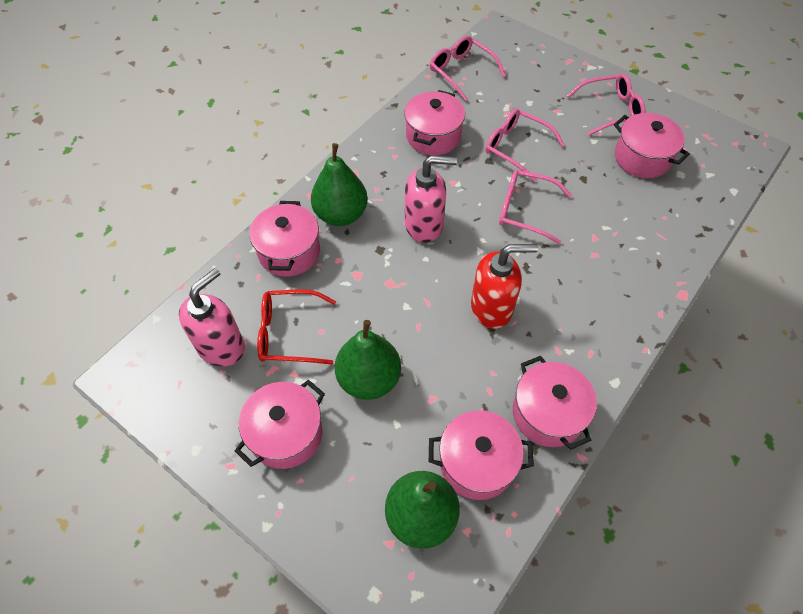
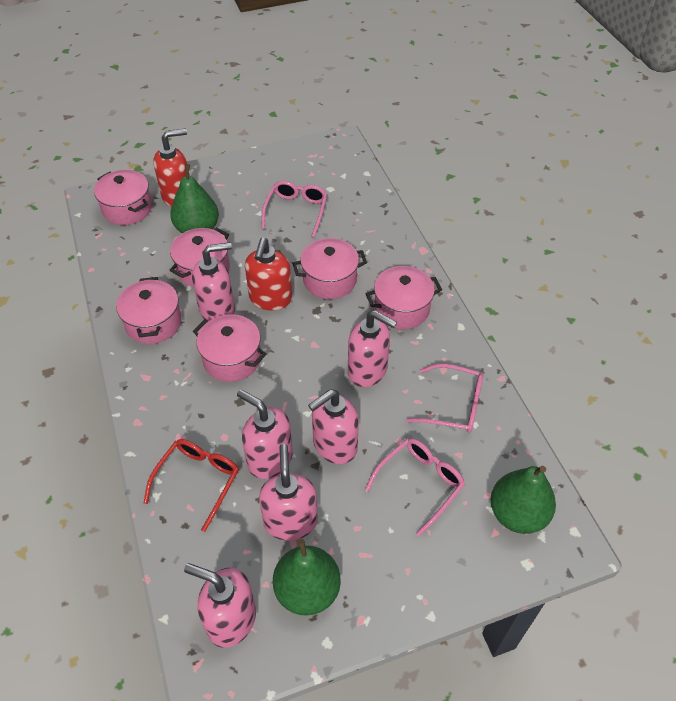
pink glasses: 4 -> 3
pink soap dispenser: 2 -> 6
red soap dispenser: 1 -> 2

